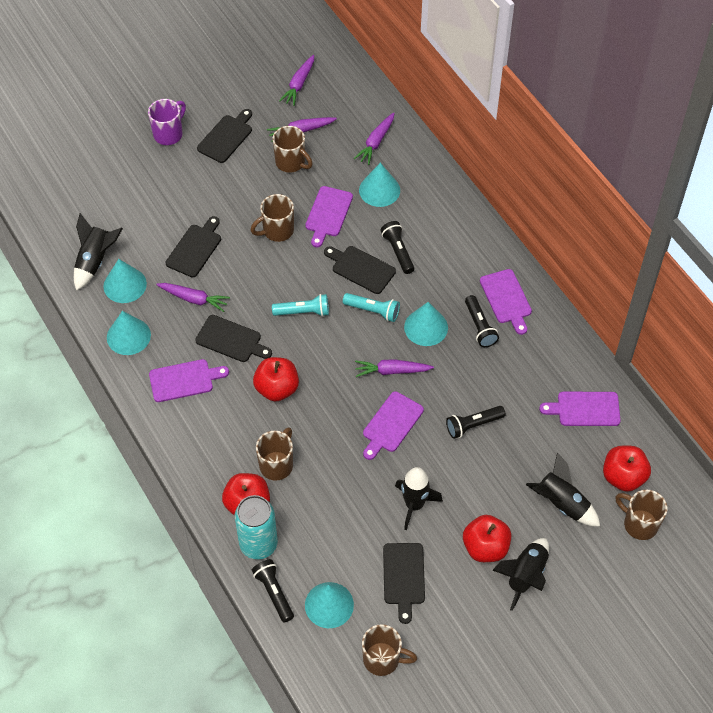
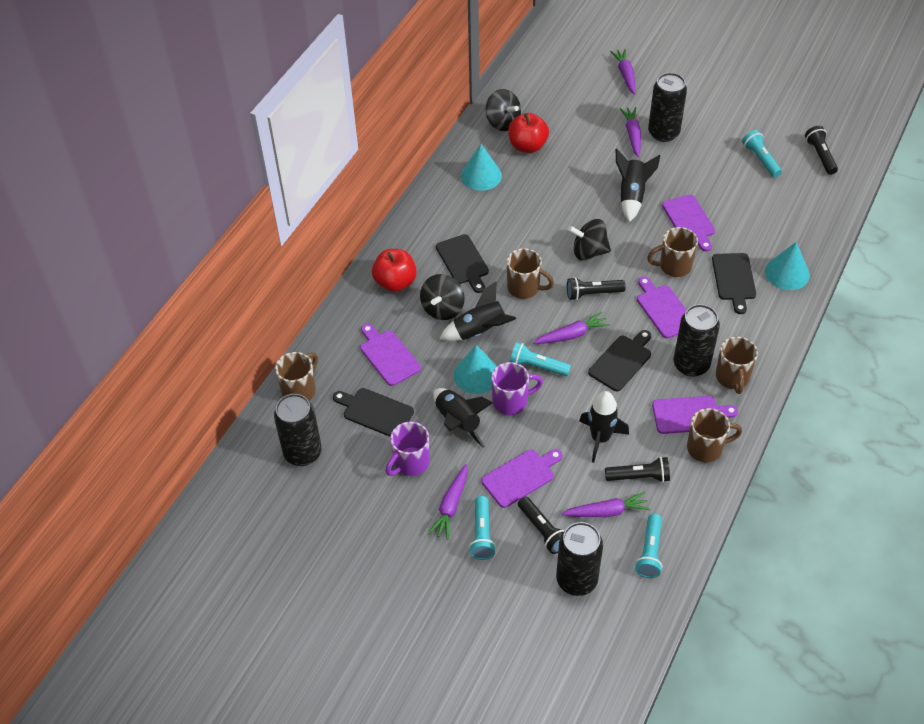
black can: 0 -> 4
black cutting board: 5 -> 4
black spinning top: 0 -> 3
purple mug: 1 -> 2
red apple: 4 -> 2
turquoise can: 1 -> 0
turquoise cone: 5 -> 3
turquoise flashlight: 2 -> 4

